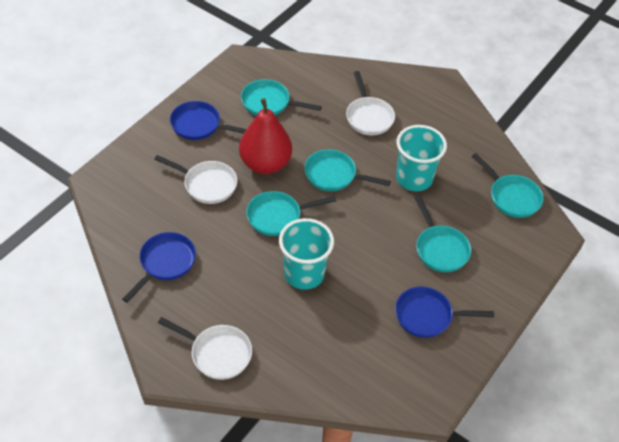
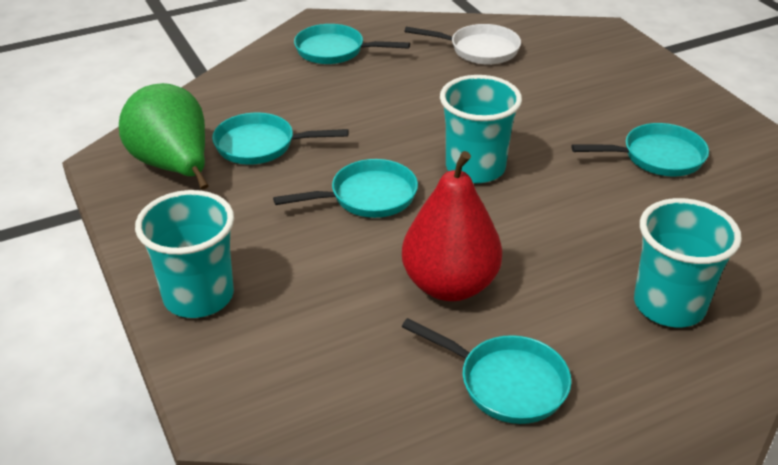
blue pan: 3 -> 0
green pear: 0 -> 1
turquoise cup: 2 -> 3
white pan: 3 -> 1

